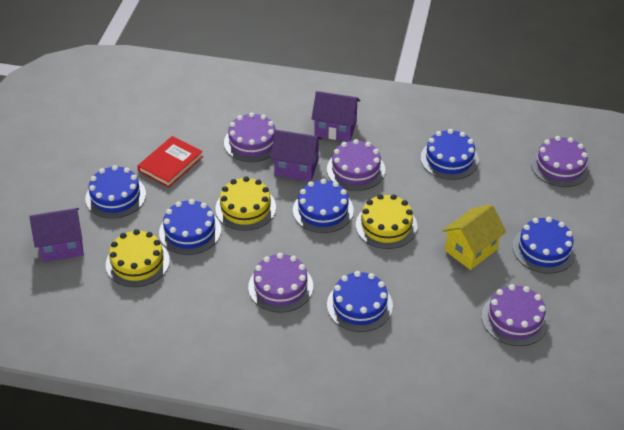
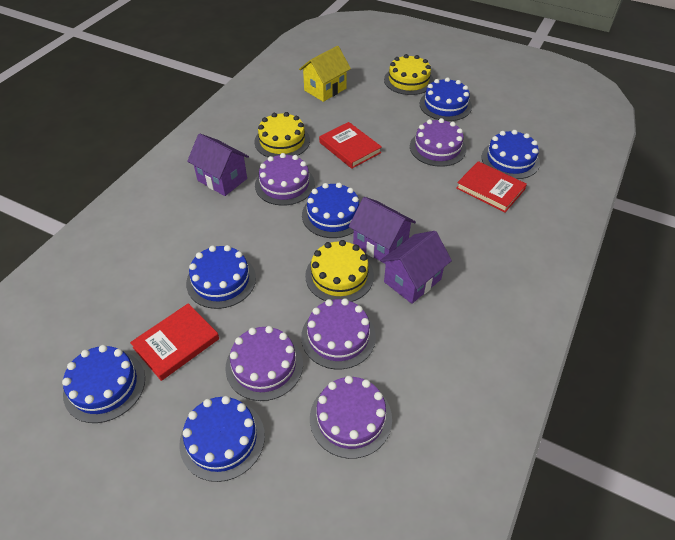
red book: 1 -> 3

